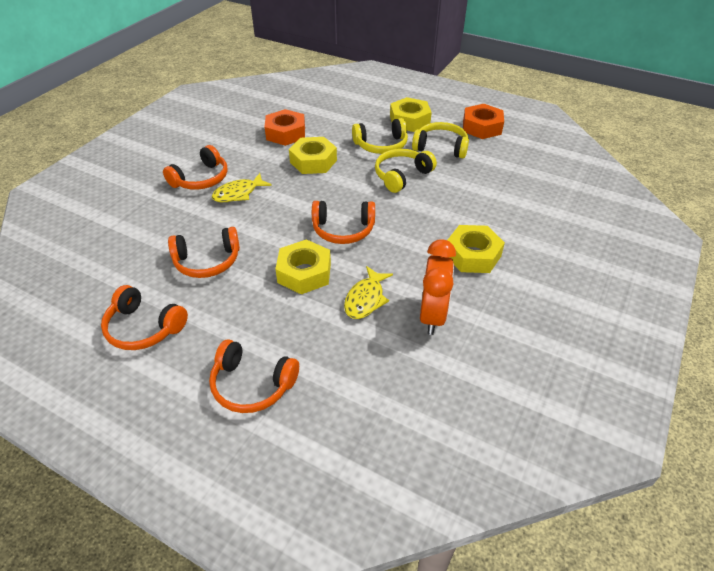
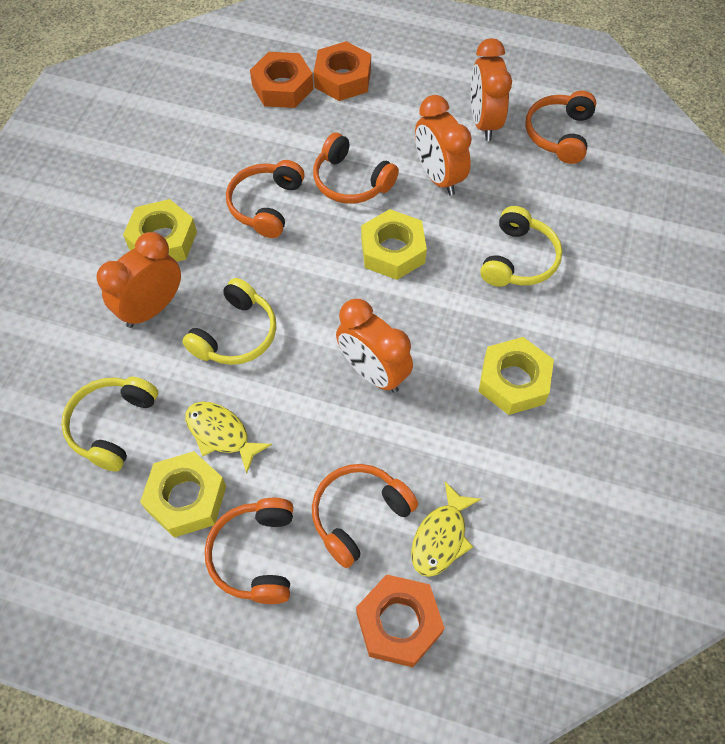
orange clock: 1 -> 4
orange nut: 2 -> 3

